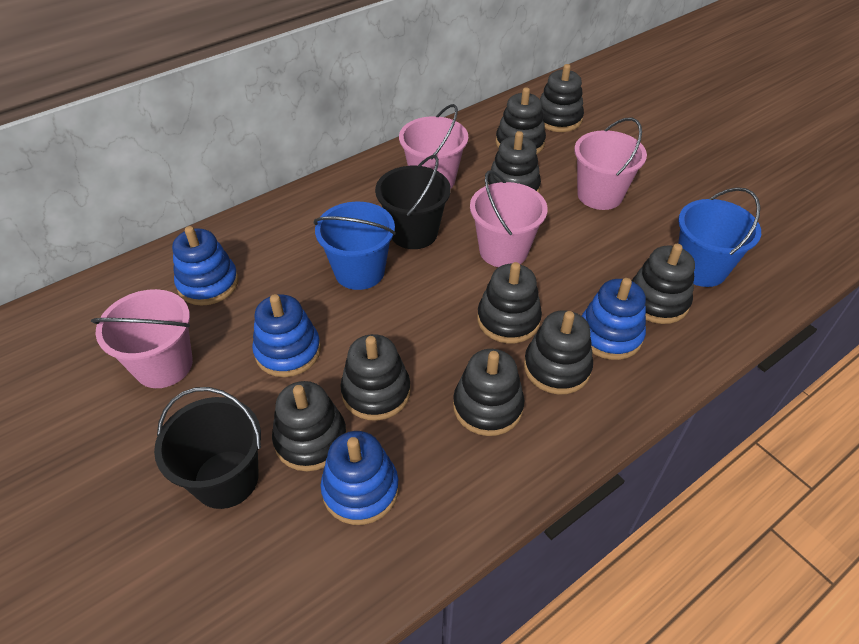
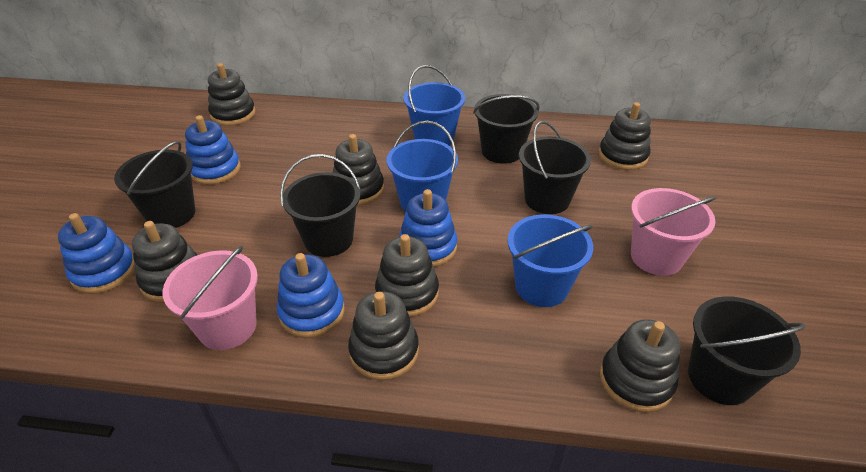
black bucket: 2 -> 5
black stacking toy: 9 -> 7
blue bucket: 2 -> 3
pink bucket: 4 -> 2

